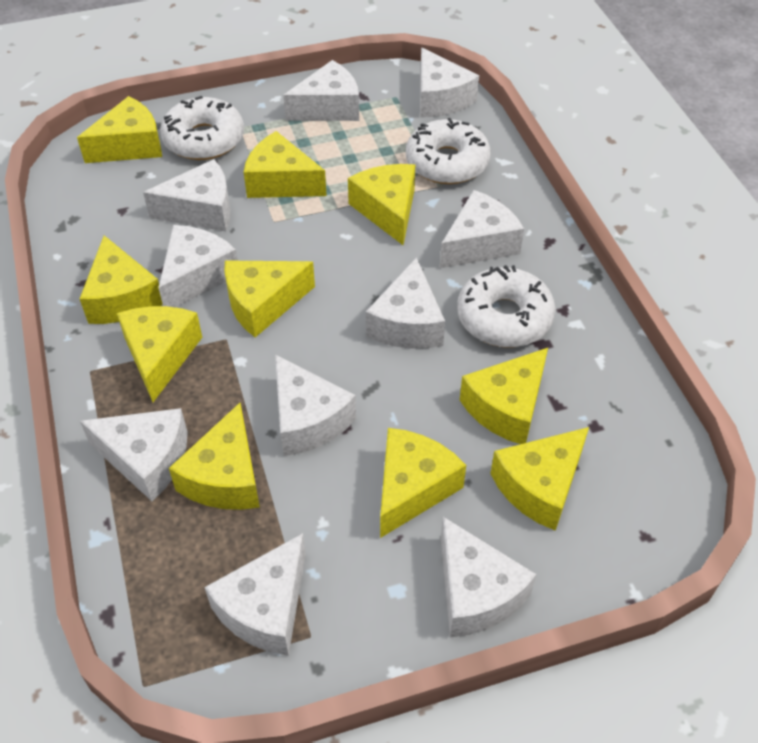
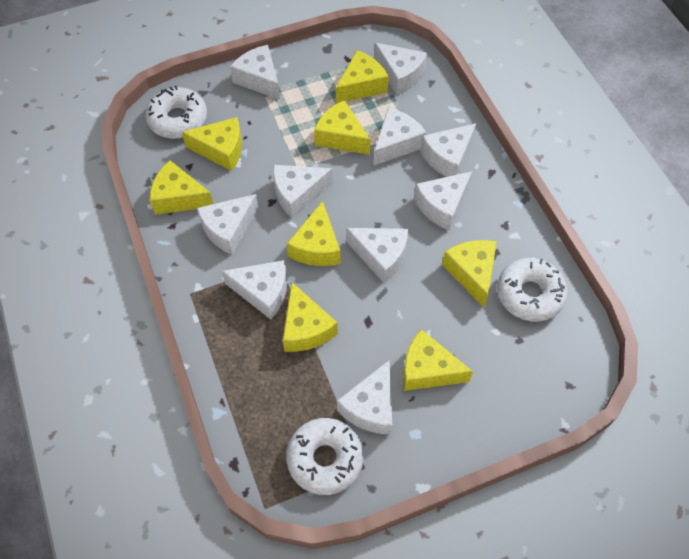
yellow cheese: 10 -> 8

